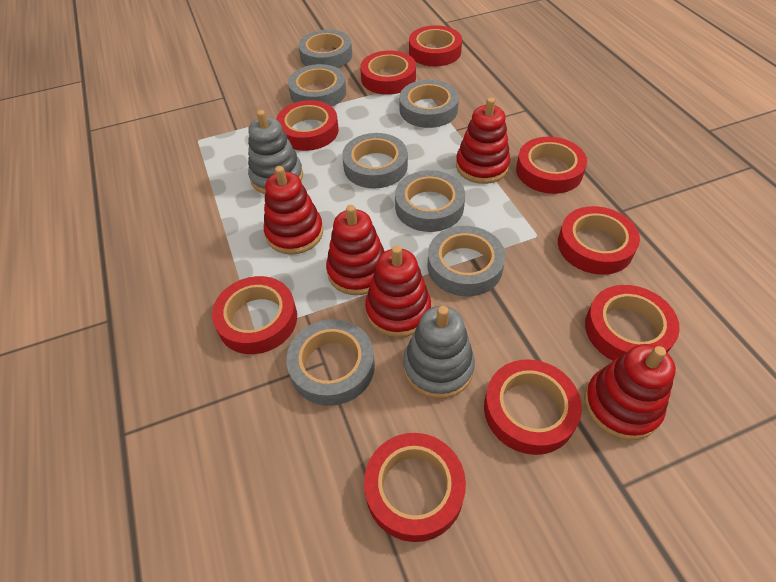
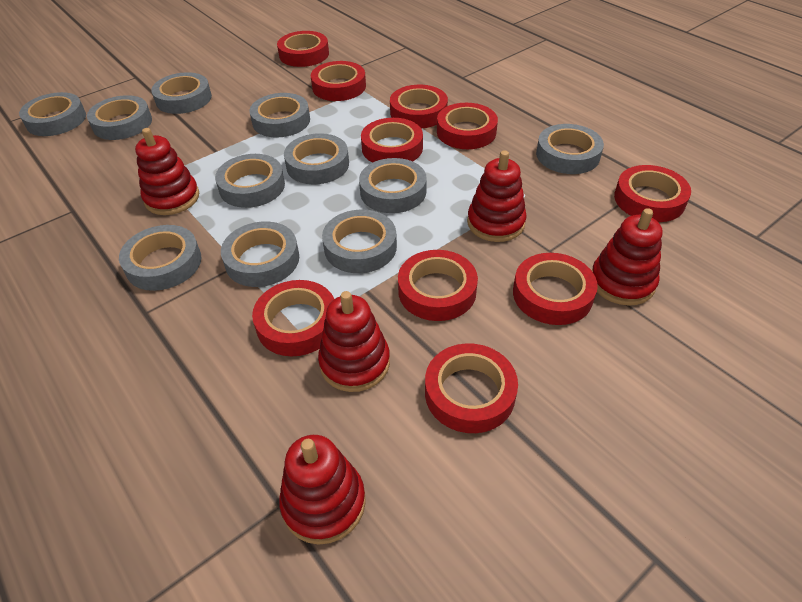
grey stacking toy: 2 -> 0
grey tape: 7 -> 11
red tape: 9 -> 10

